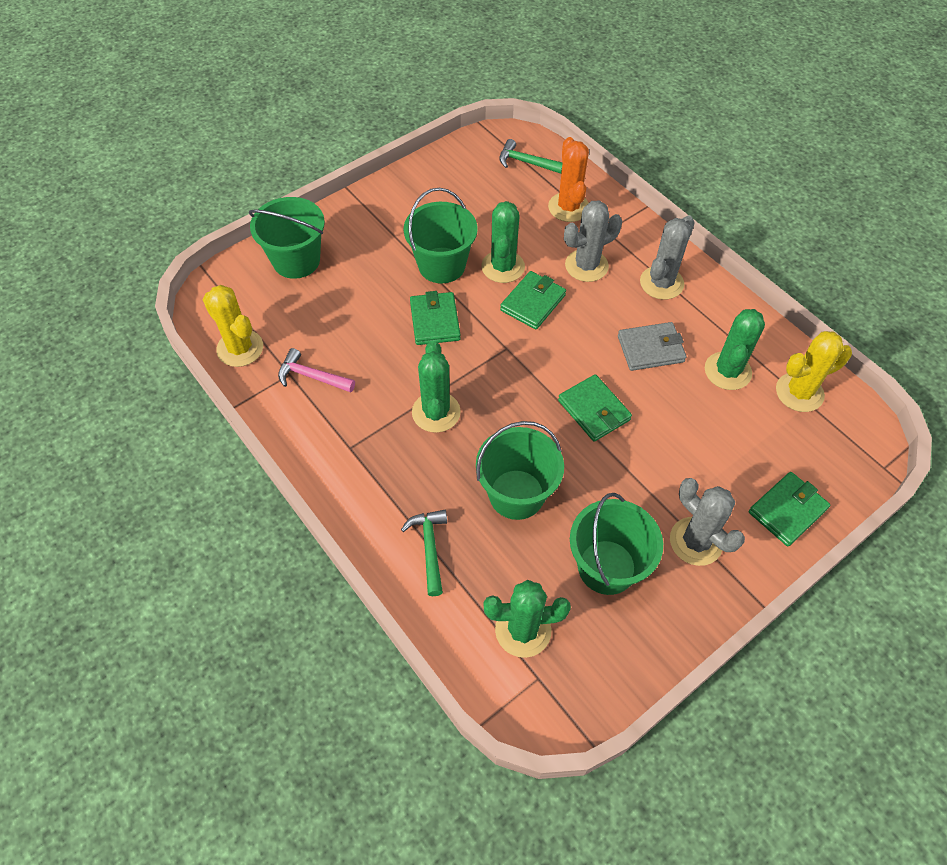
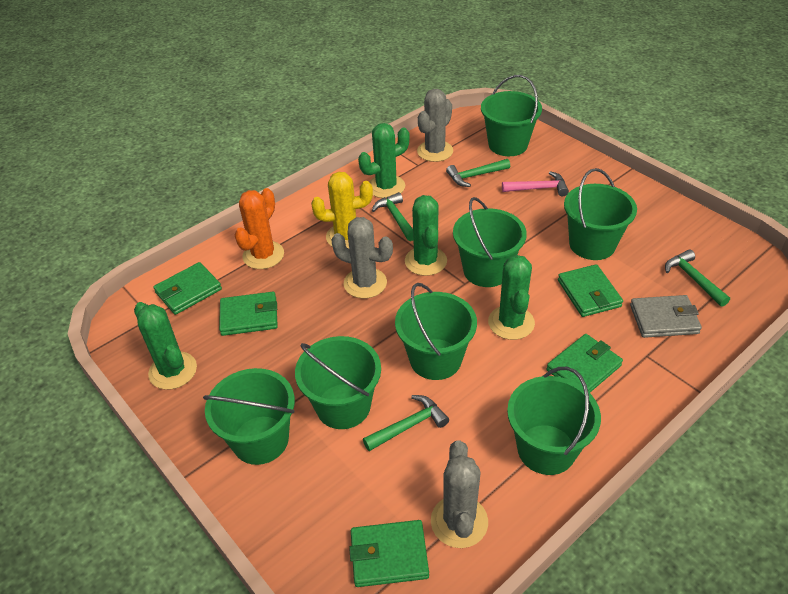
green bucket: 4 -> 7
green hammer: 2 -> 4
green wallet: 4 -> 5
yellow cactus: 2 -> 1

